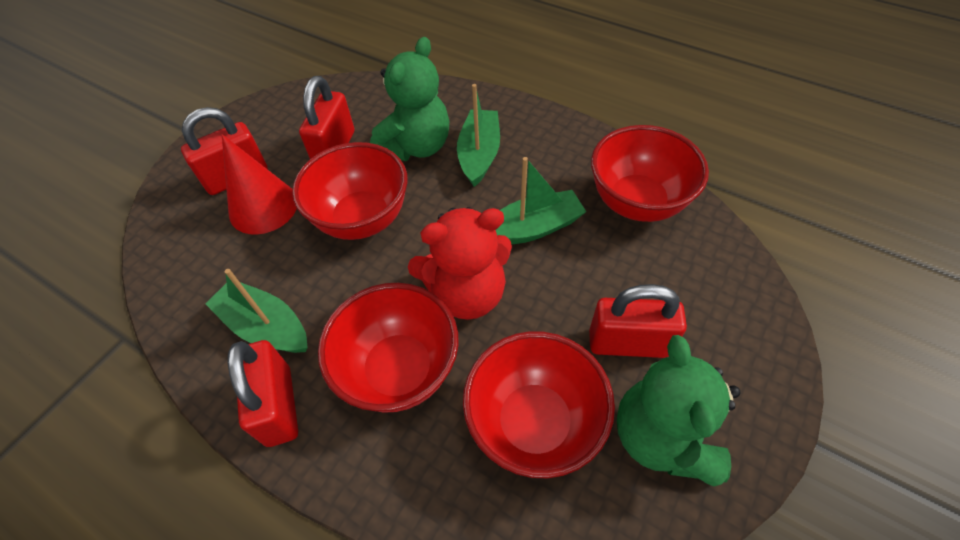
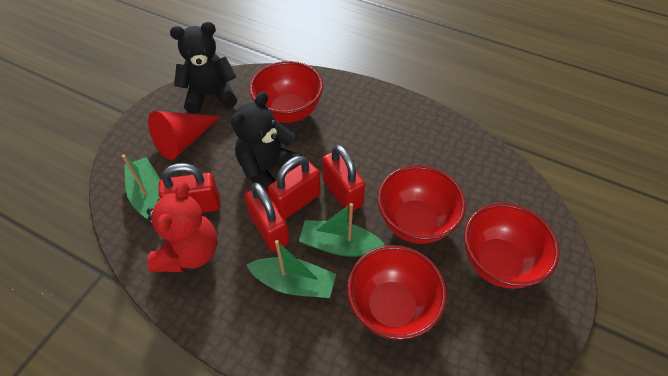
black teddy bear: 0 -> 2
green teddy bear: 2 -> 0

